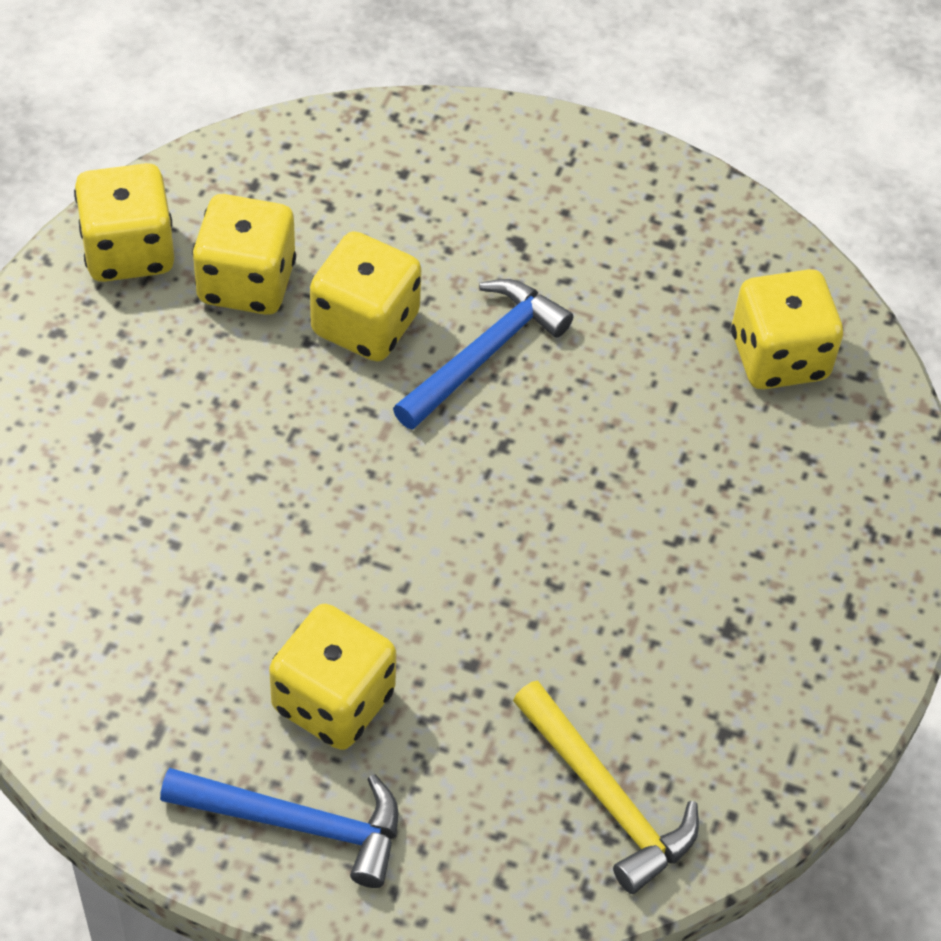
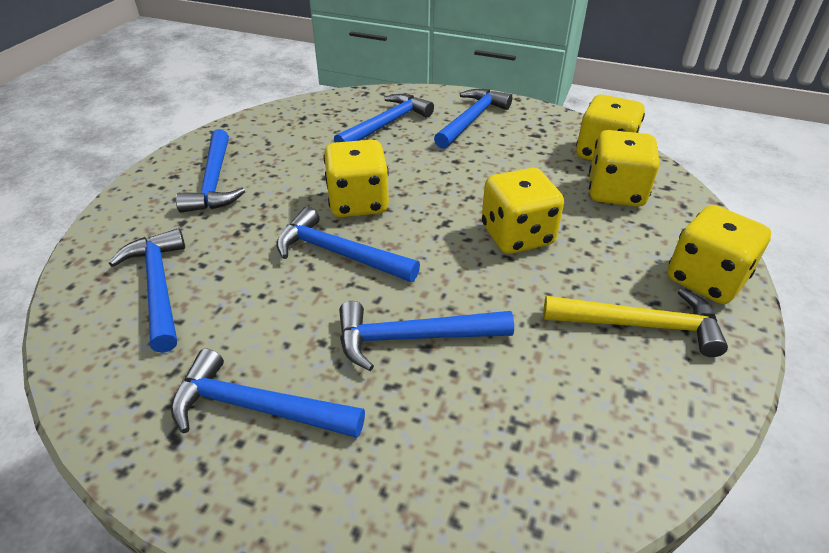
blue hammer: 2 -> 7

